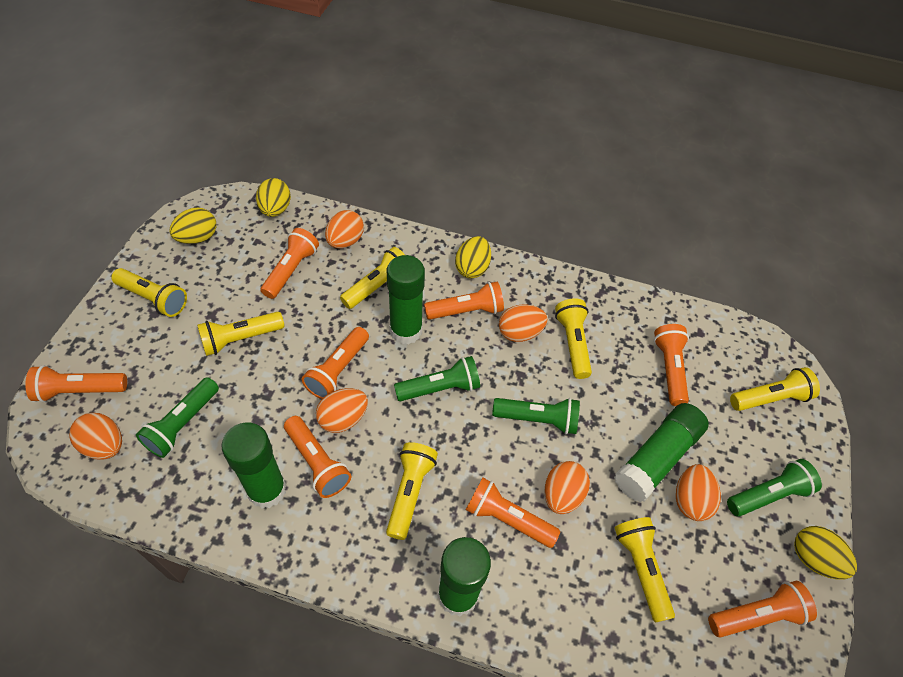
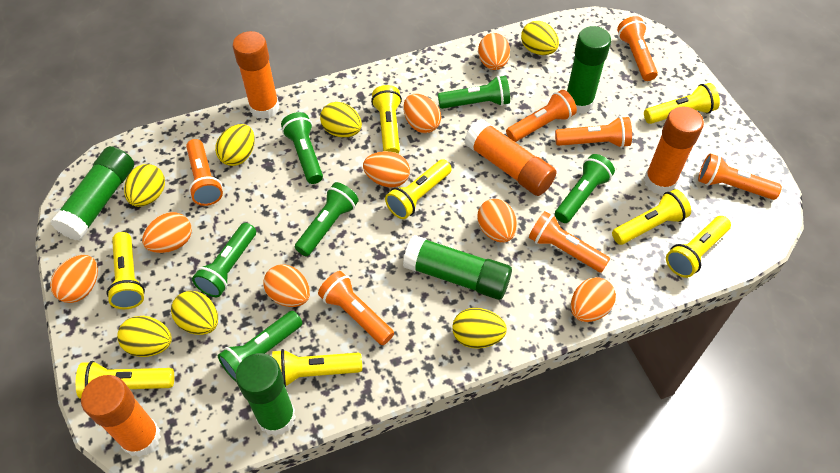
green flashlight: 4 -> 6
orange egg: 6 -> 8
orange flashlight: 8 -> 7
orange glue stick: 0 -> 4
yellow egg: 4 -> 7
yellow flashlight: 7 -> 8

